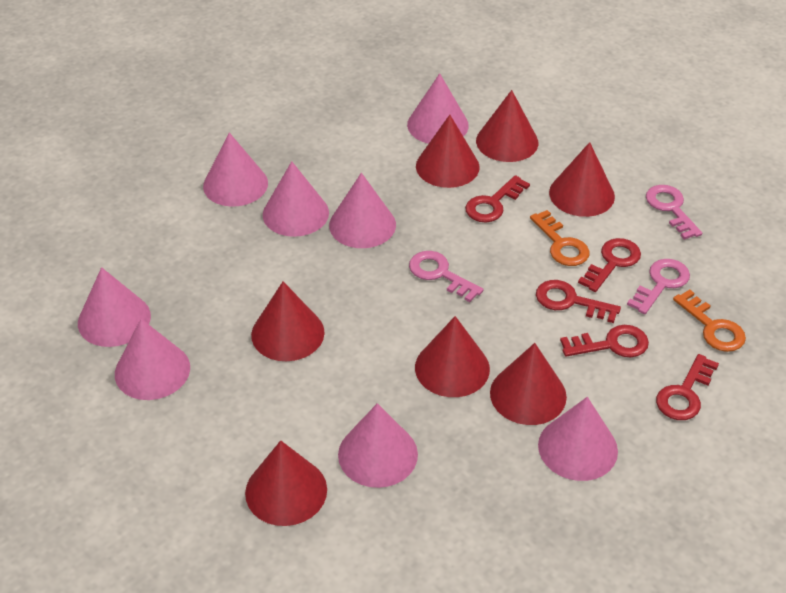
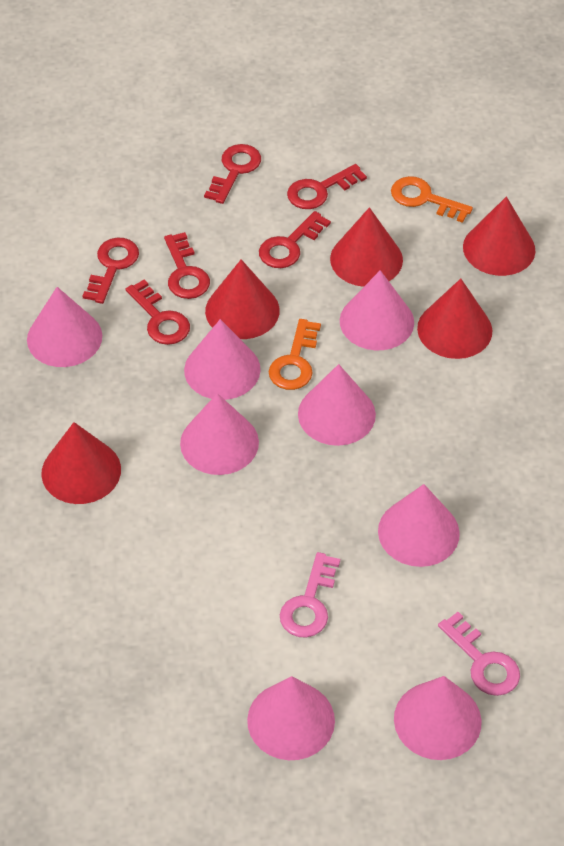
pink key: 3 -> 2
red cone: 7 -> 5
red key: 5 -> 6

